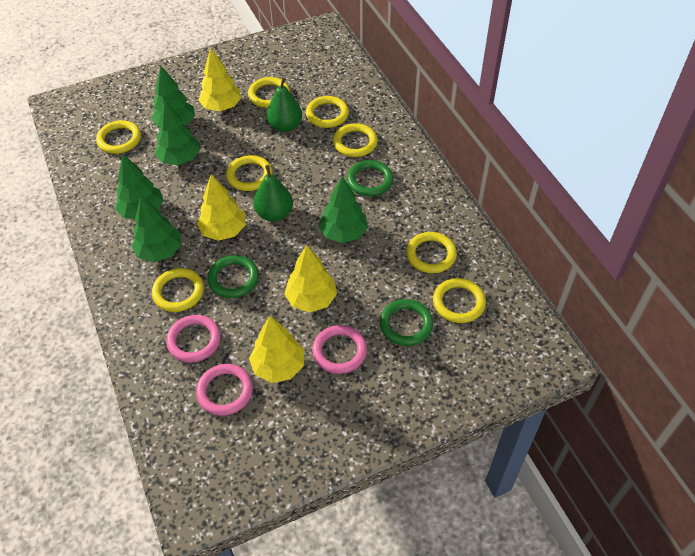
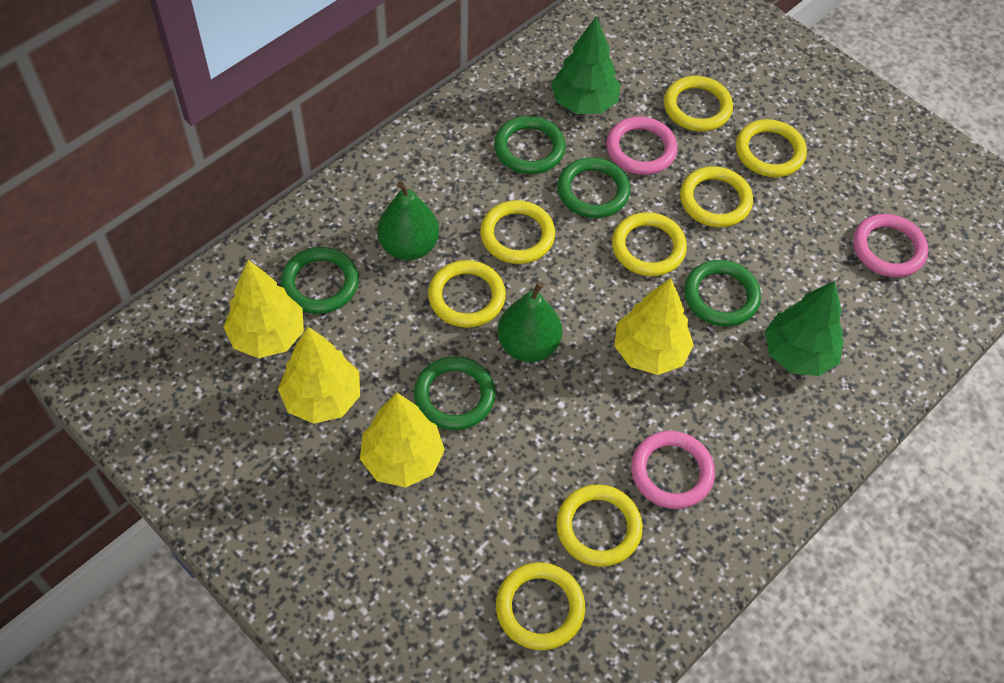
green ring: 3 -> 5
green tree: 5 -> 2

